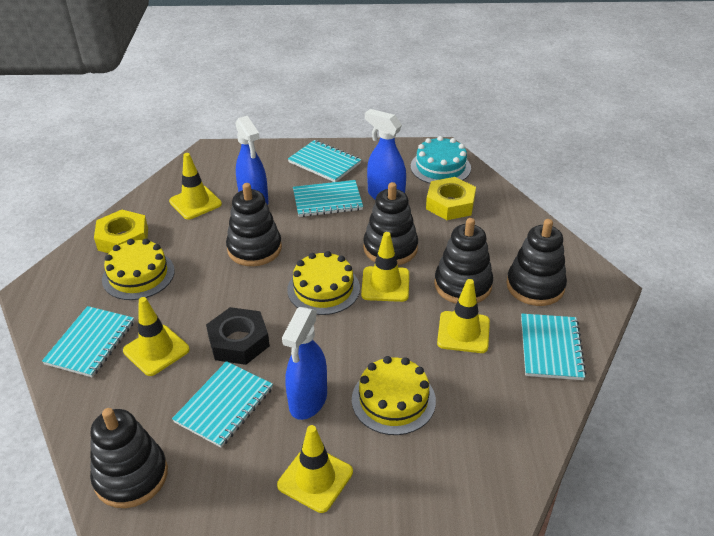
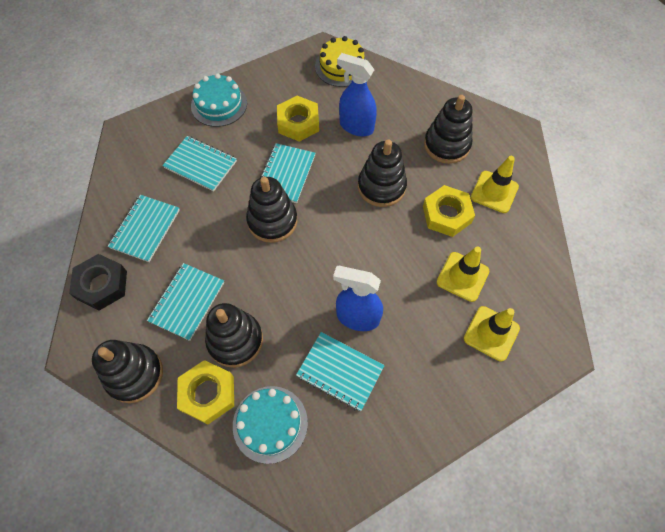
blue spray bottle: 3 -> 2
turquoise cake: 1 -> 2
yellow cake: 3 -> 1
yellow nut: 2 -> 3
yellow traffic cone: 5 -> 3

